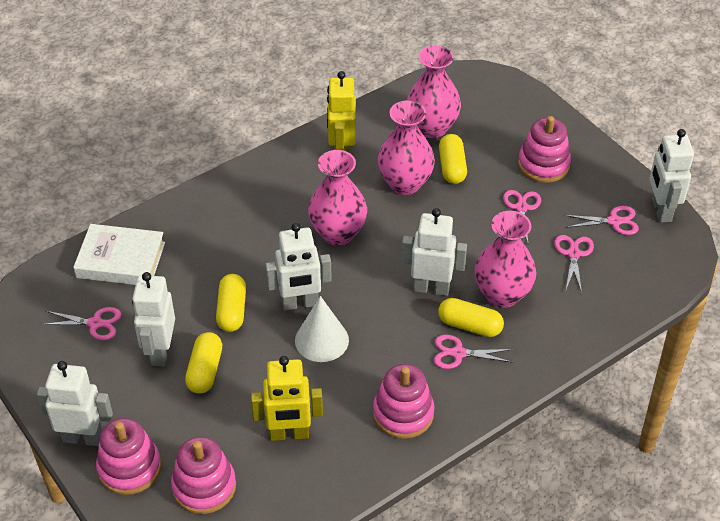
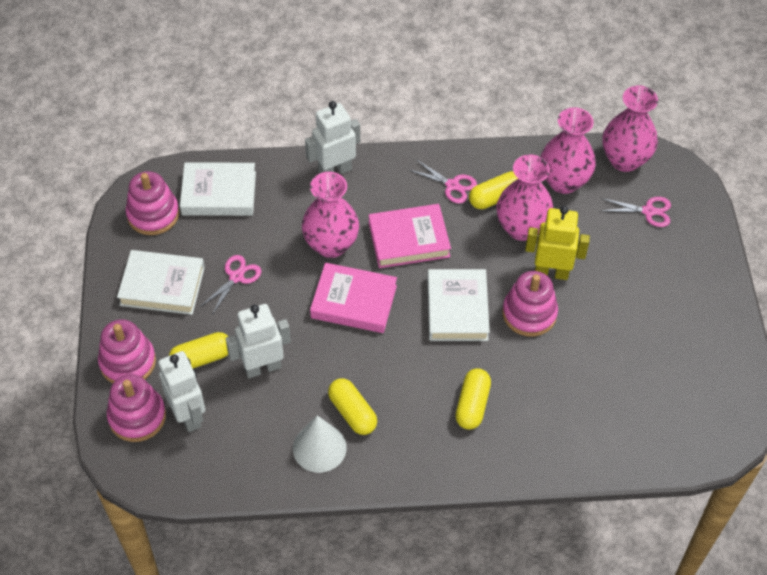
pink book: 0 -> 2
pink scissors: 5 -> 3
white book: 1 -> 3
white robot: 5 -> 3
yellow robot: 2 -> 1

